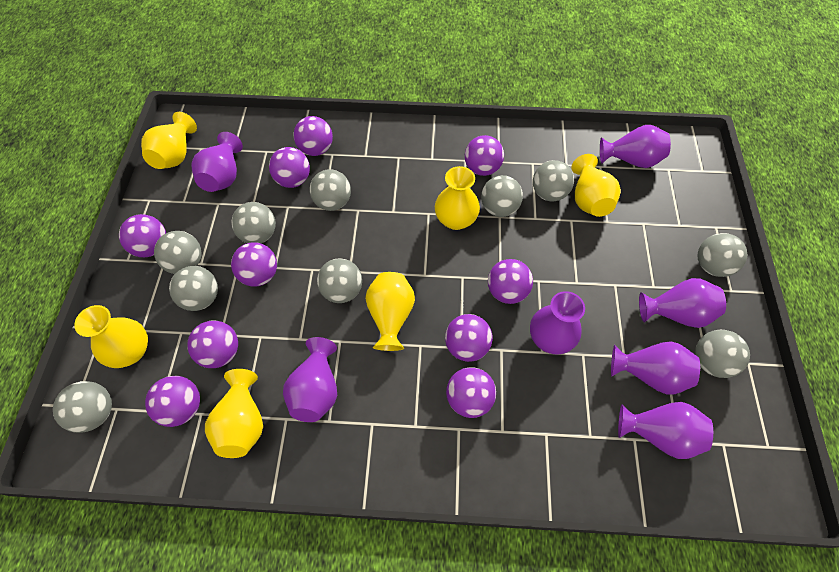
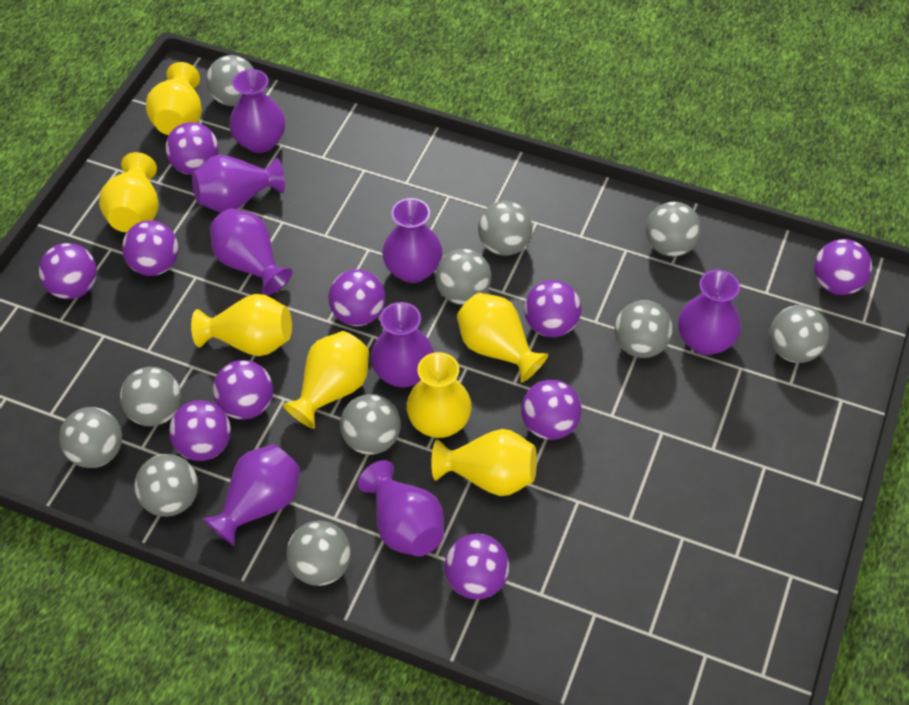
grey ball: 10 -> 11
purple vase: 7 -> 8
yellow vase: 6 -> 7

